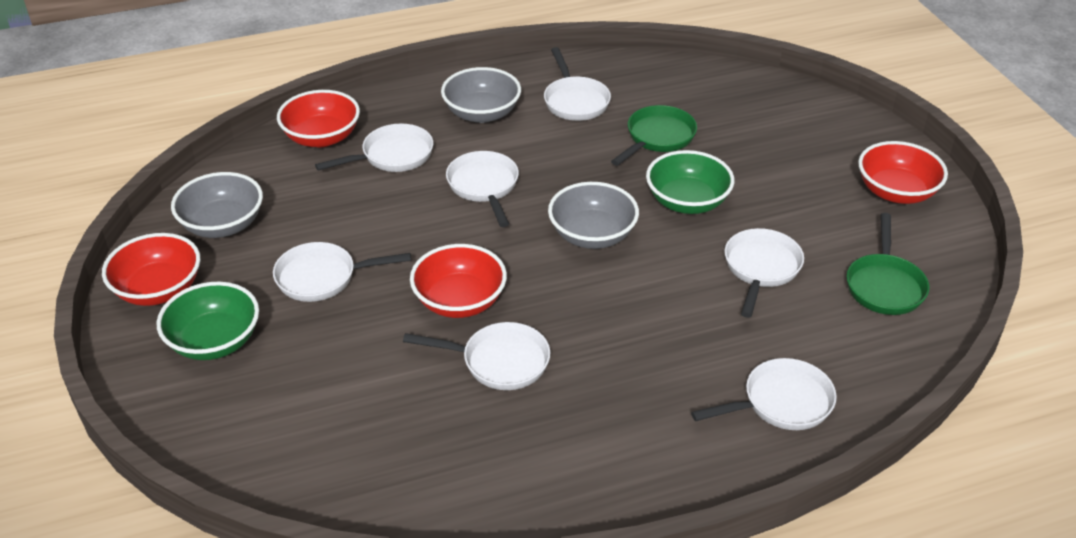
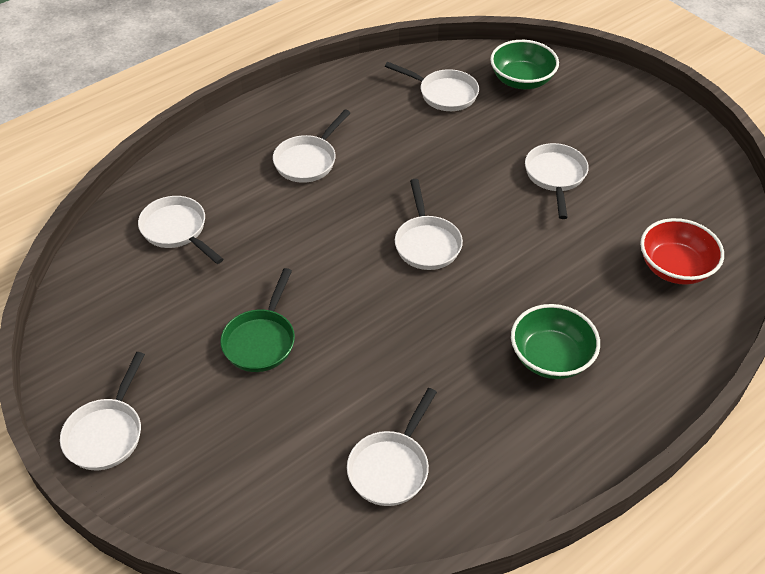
green pan: 2 -> 1
grey bowl: 3 -> 0
red bowl: 4 -> 1

